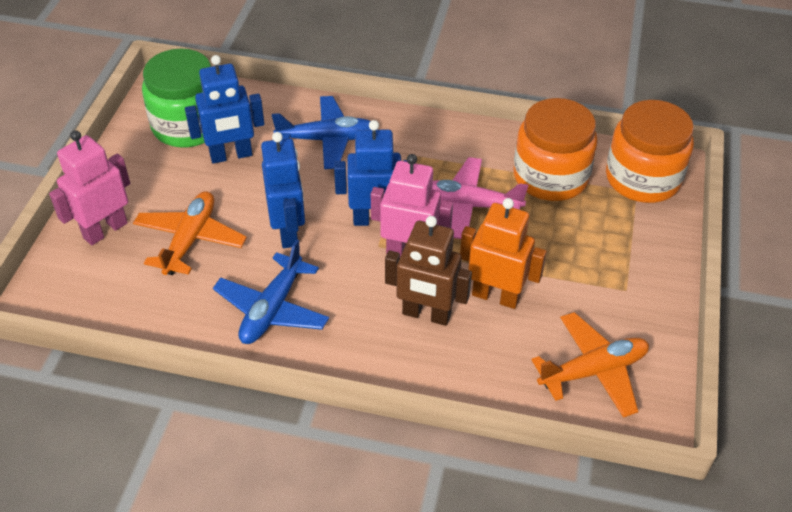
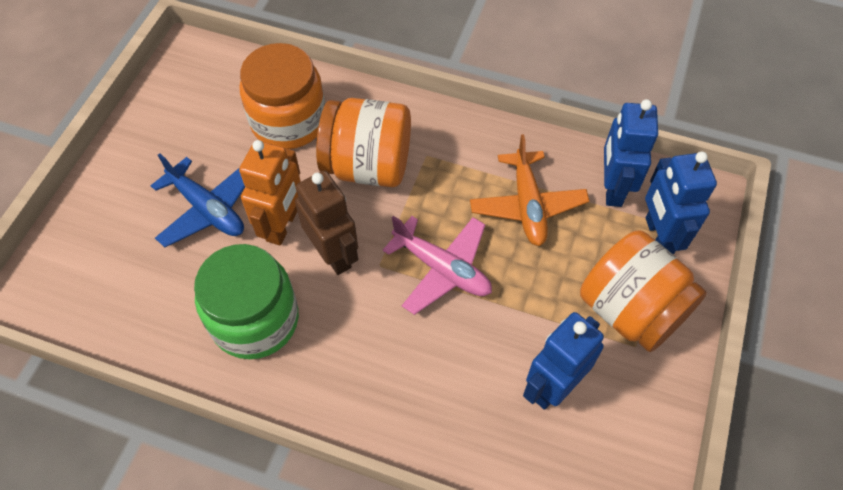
blue plane: 2 -> 1
orange jar: 2 -> 3
orange plane: 2 -> 1
pink robot: 2 -> 0

